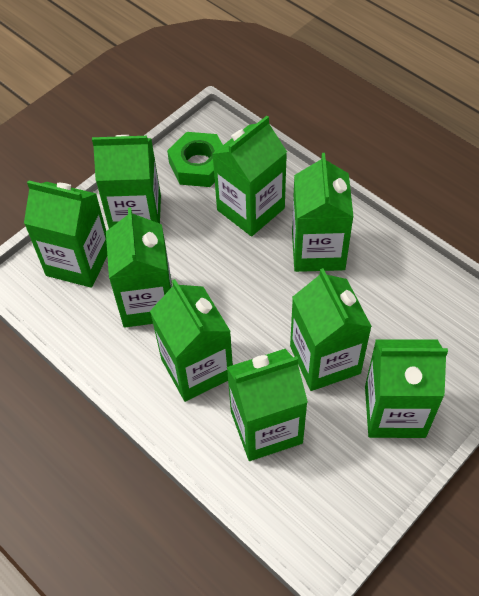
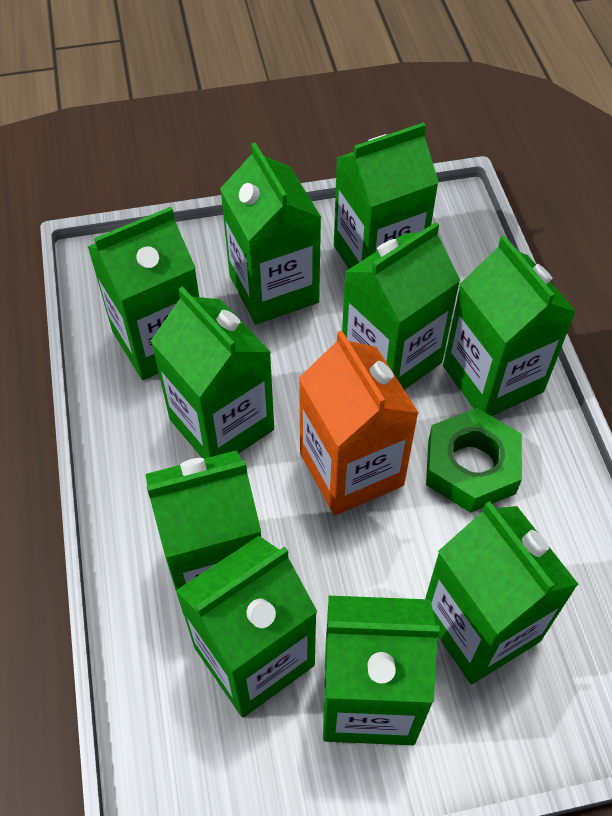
green carton: 9 -> 10
orange carton: 0 -> 1

